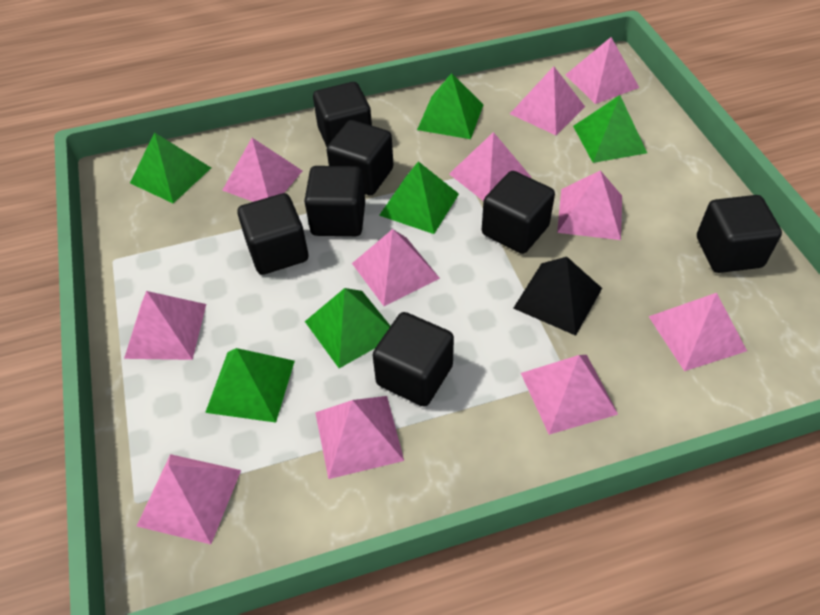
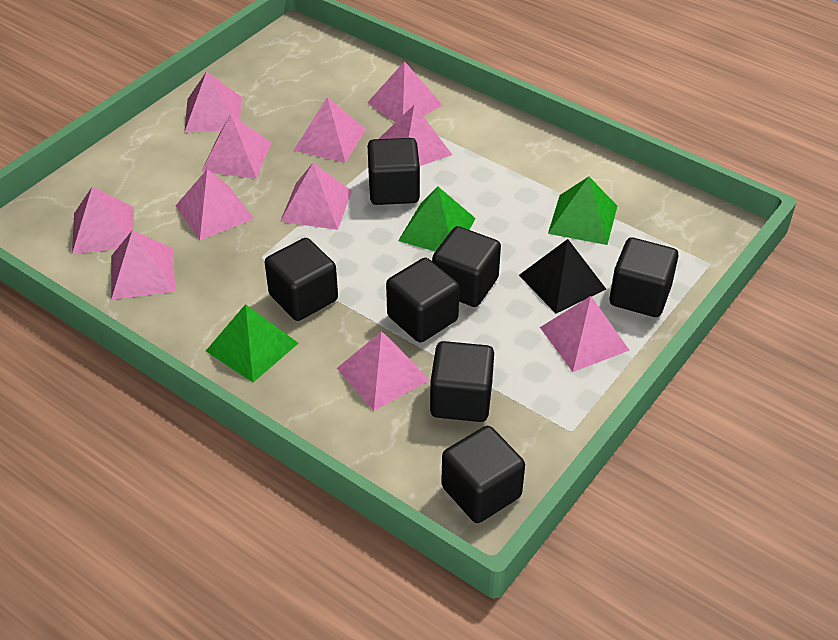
green pyramid: 6 -> 3

